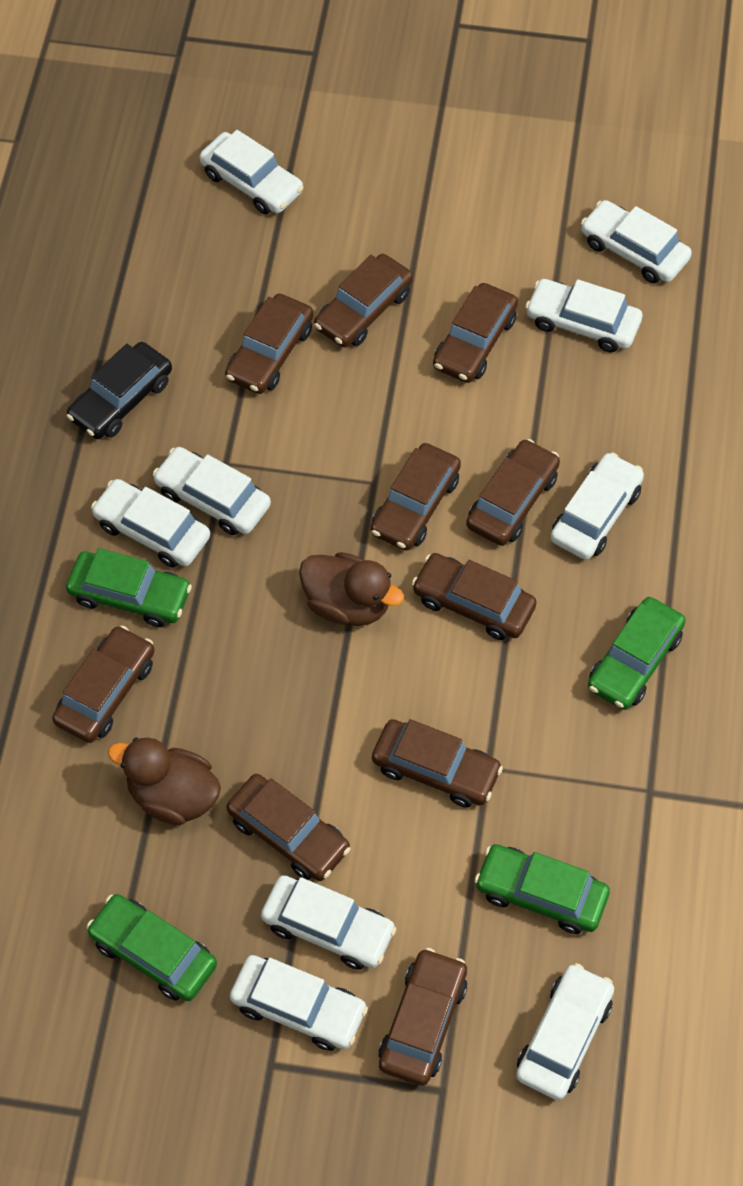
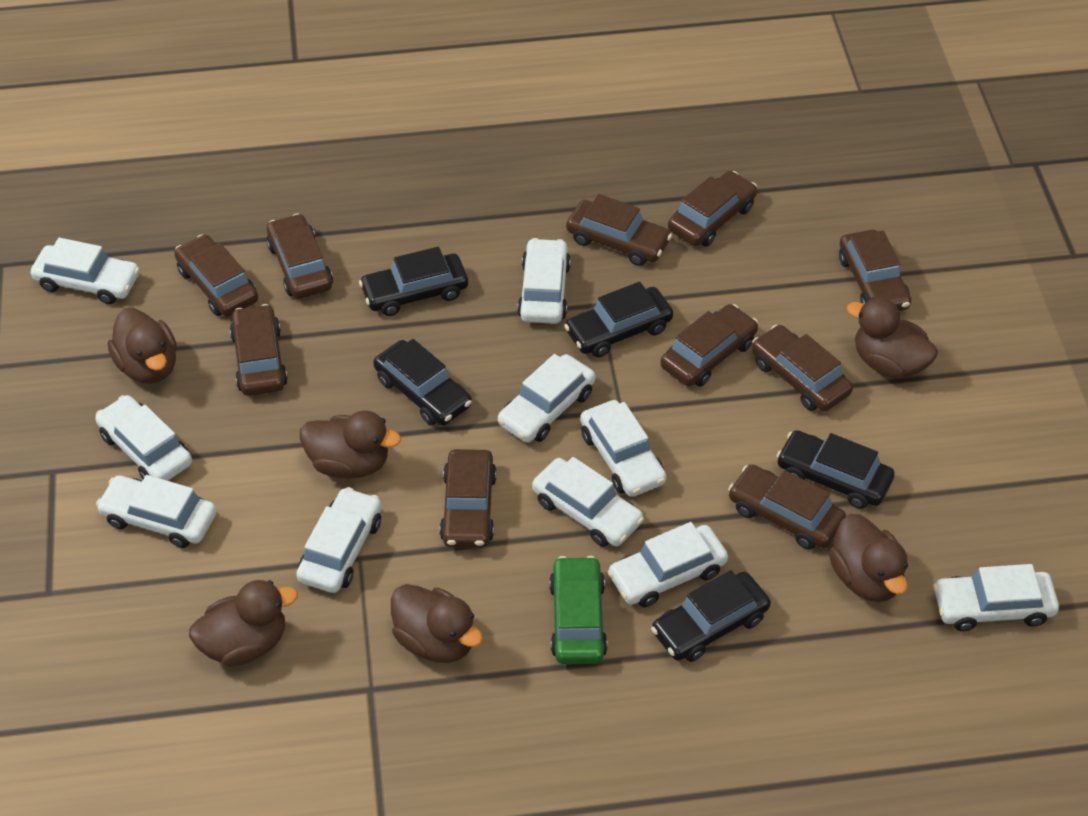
black car: 1 -> 5
brown duck: 2 -> 6
green car: 4 -> 1
white car: 9 -> 10

